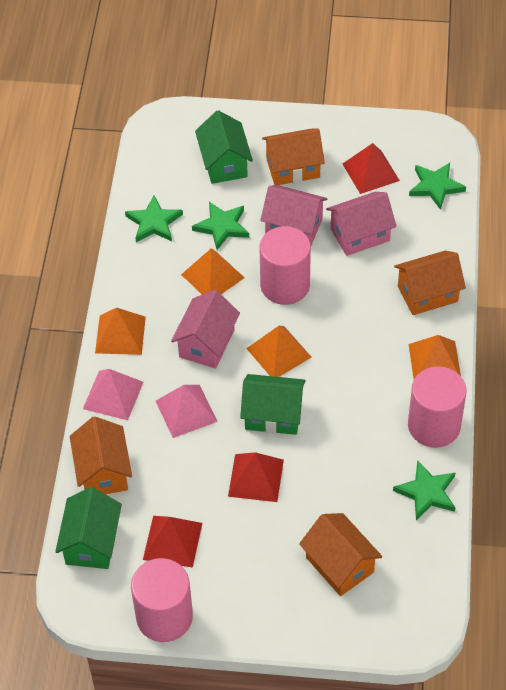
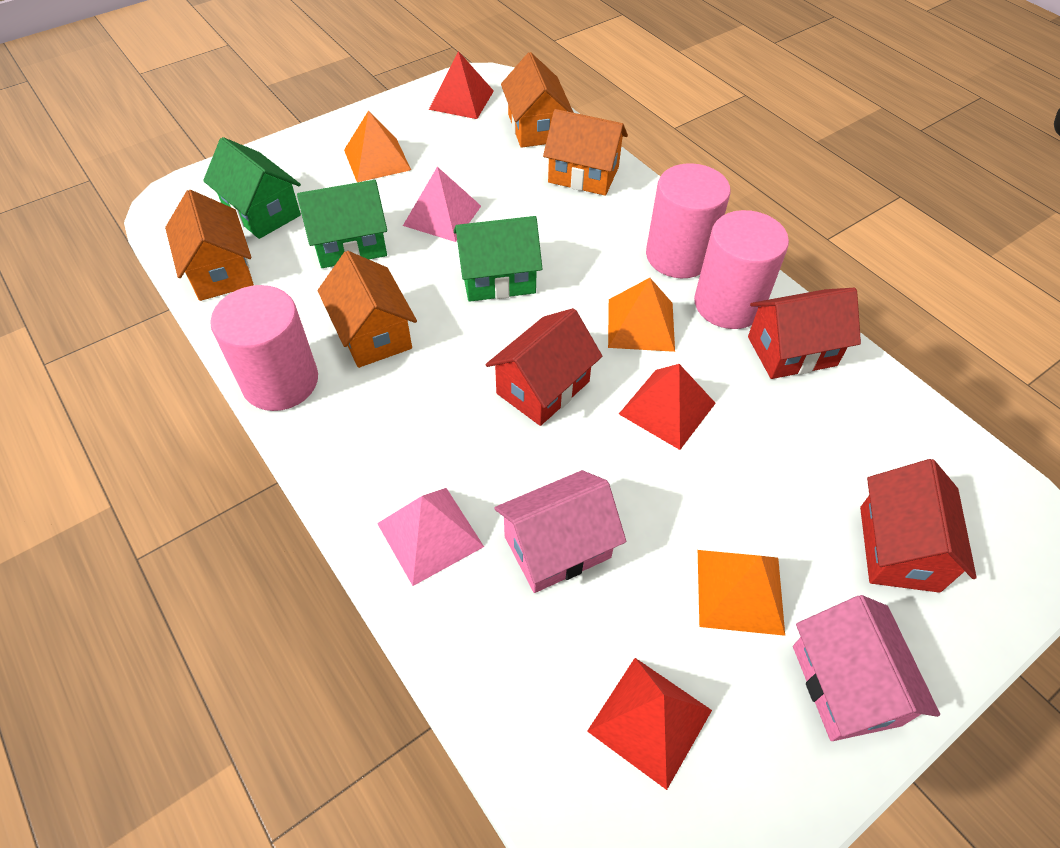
green star: 4 -> 0
orange pyramid: 4 -> 3
pink house: 3 -> 2
red house: 0 -> 3

